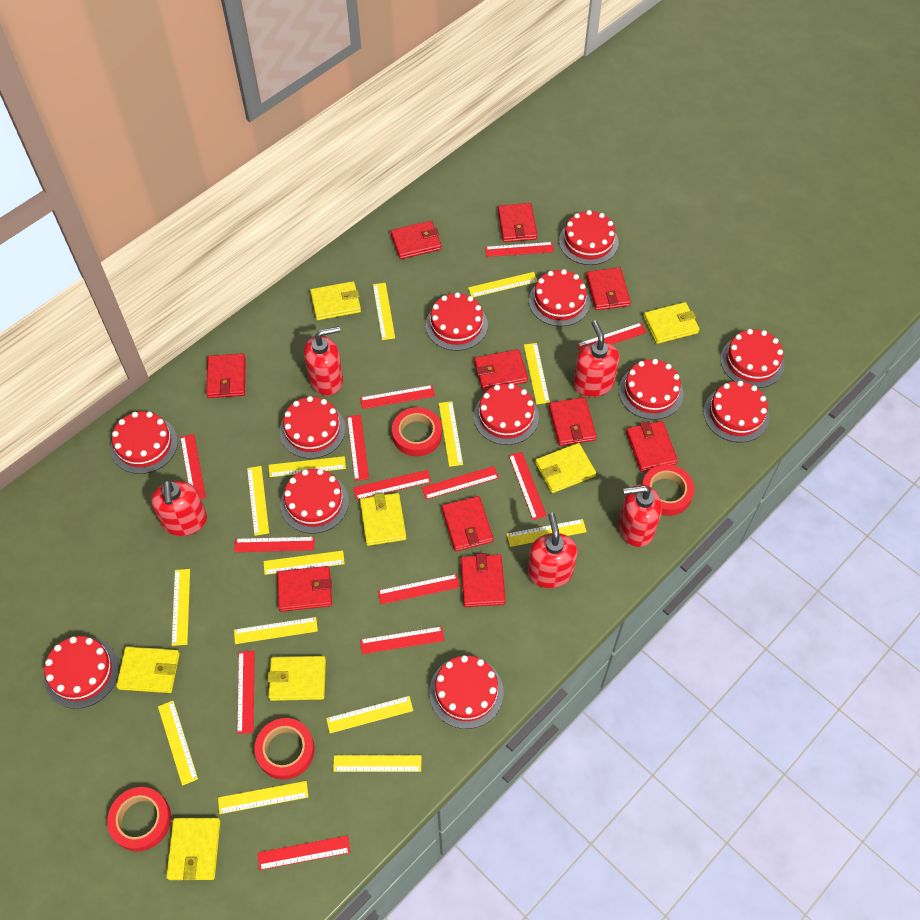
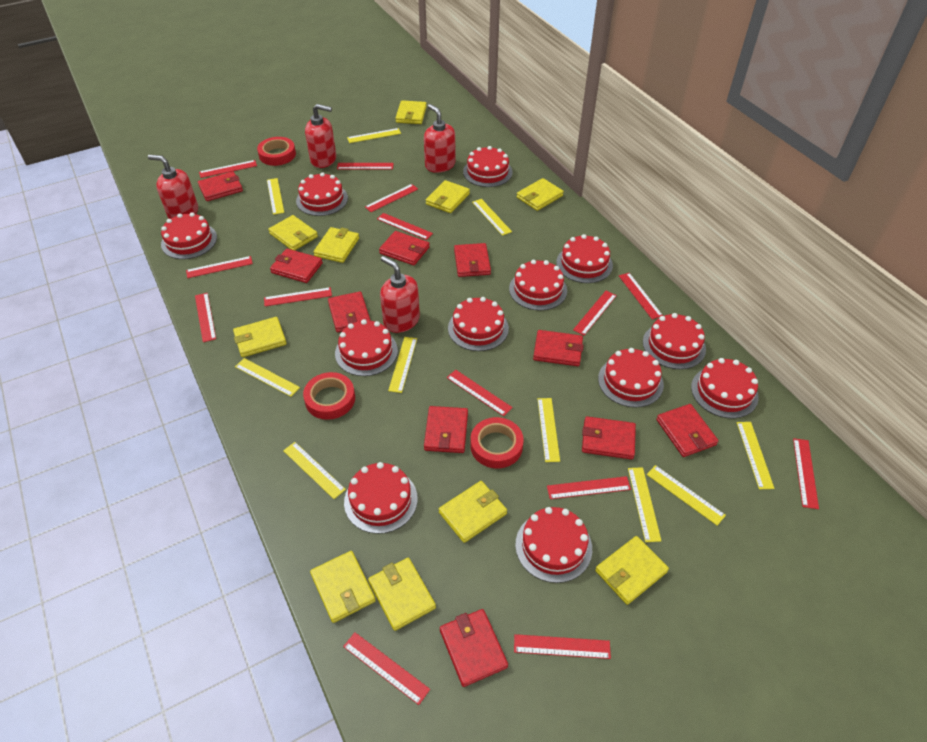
red ruler: 13 -> 14
red soap dispenser: 5 -> 4
red tape: 4 -> 3
yellow ruler: 14 -> 10
yellow wallet: 7 -> 10

